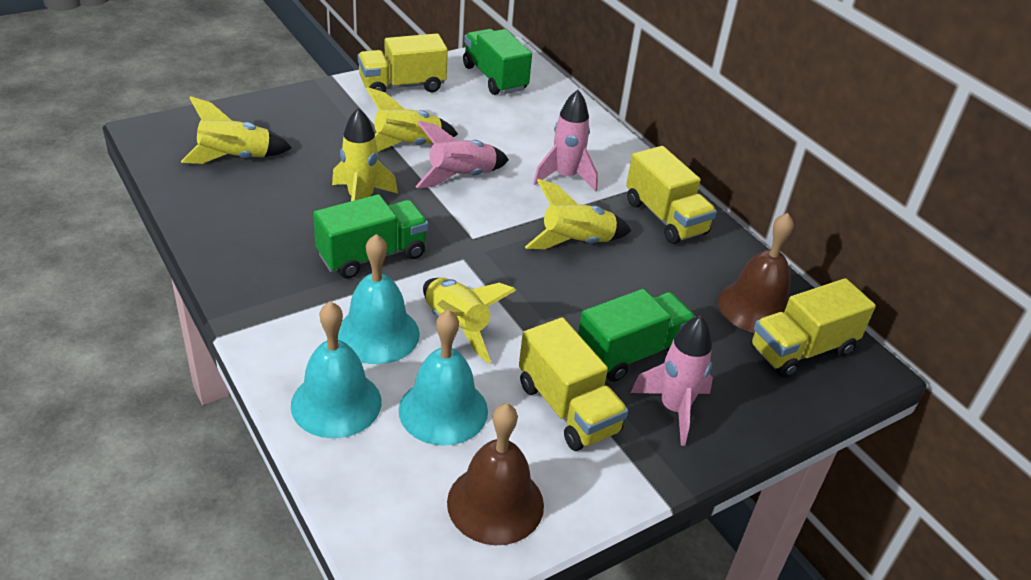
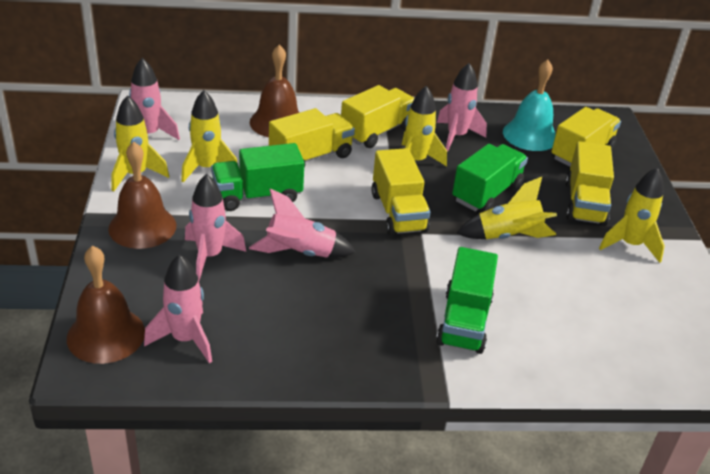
brown bell: 2 -> 3
pink rocket: 3 -> 5
turquoise bell: 3 -> 1
yellow truck: 4 -> 5

